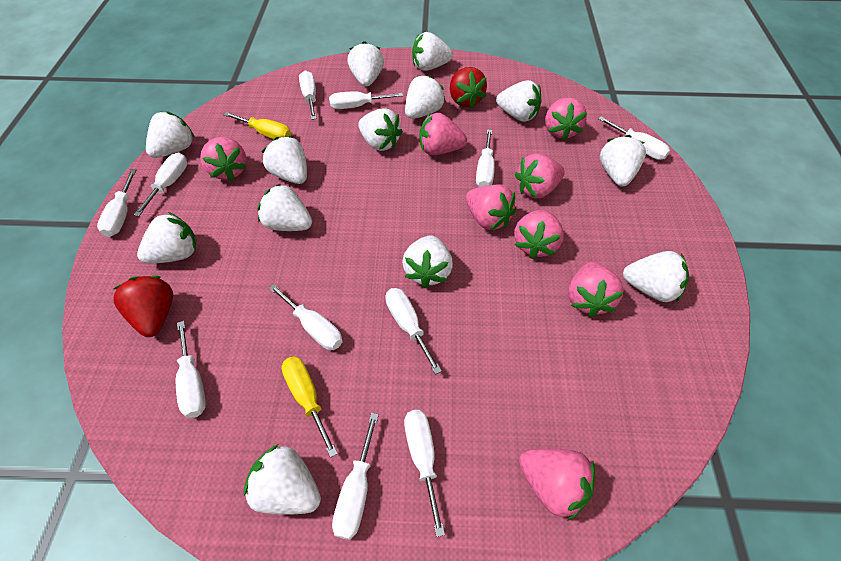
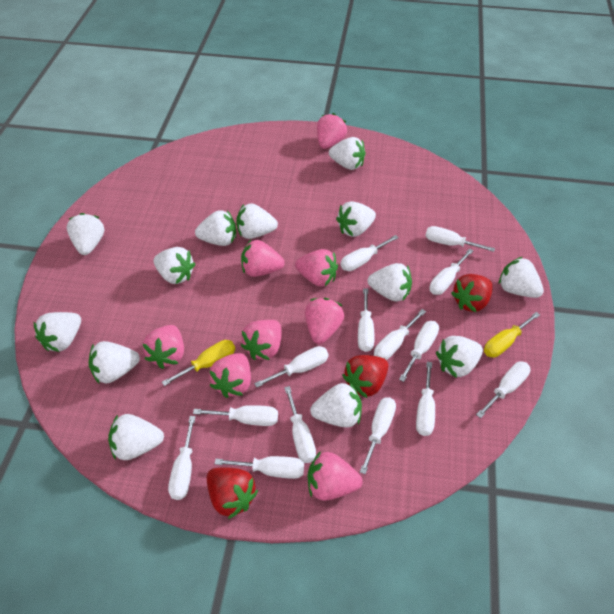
red strawberry: 2 -> 3
white screwdriver: 11 -> 14

